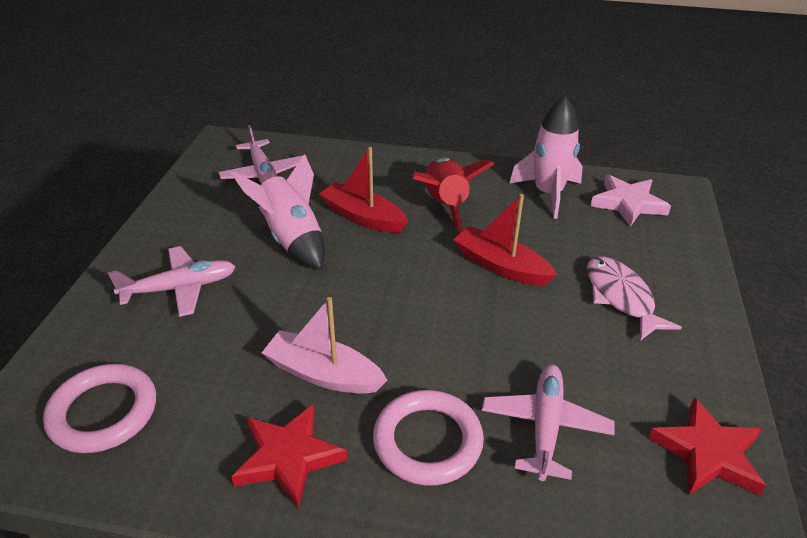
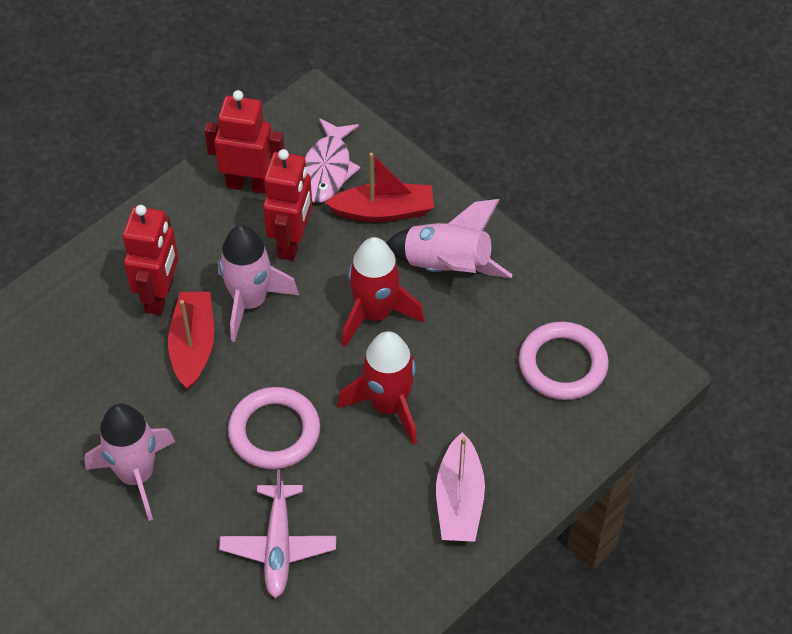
pink plane: 3 -> 1
pink rocket: 2 -> 3
pink star: 1 -> 0
red robot: 0 -> 3
red rocket: 1 -> 2
red star: 2 -> 0

